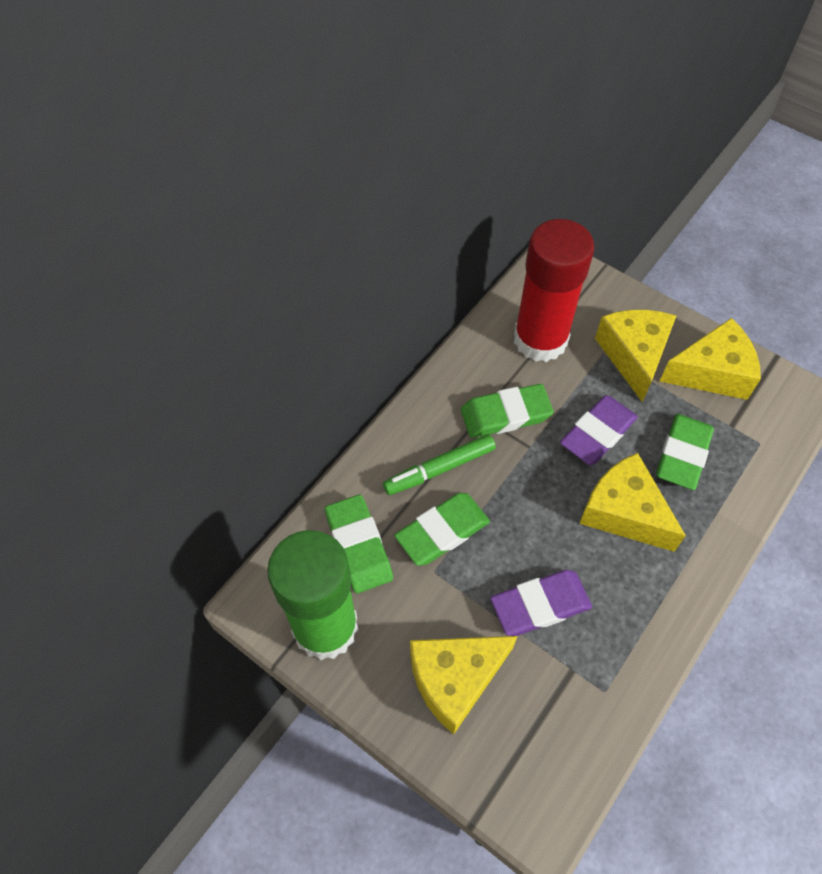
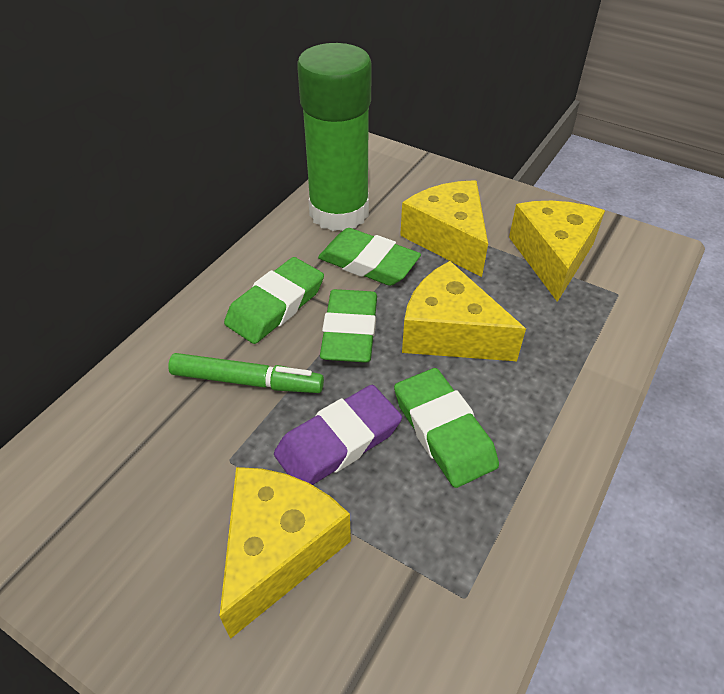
purple eraser: 2 -> 1
red glue stick: 1 -> 0

